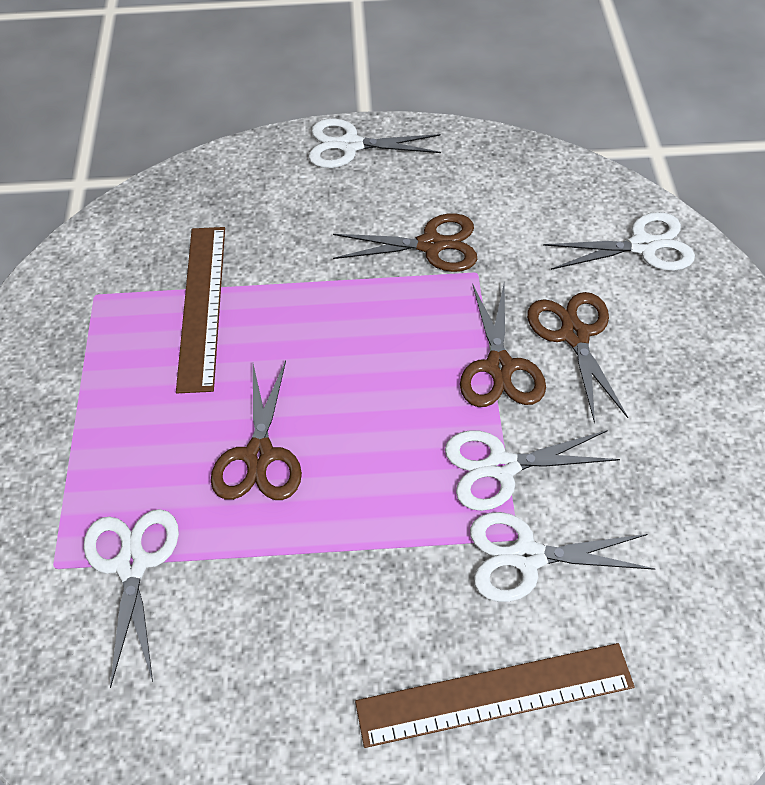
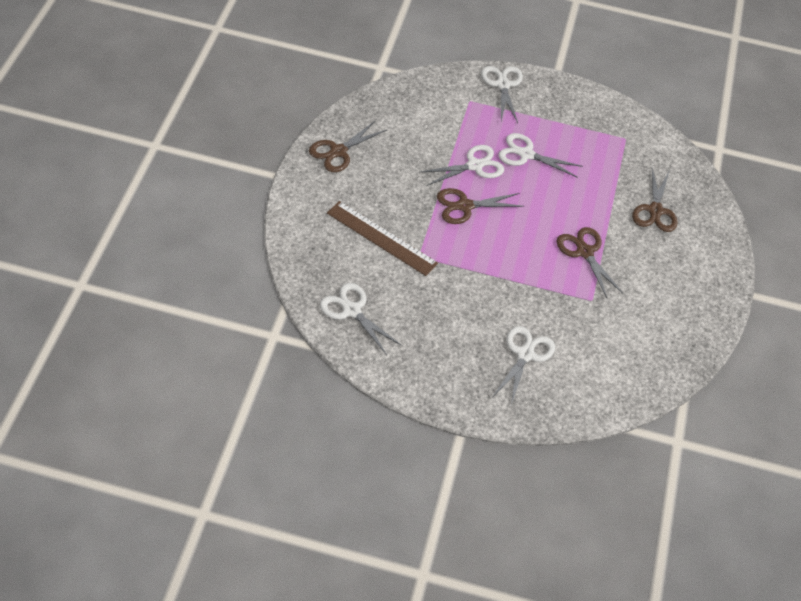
brown ruler: 2 -> 1

